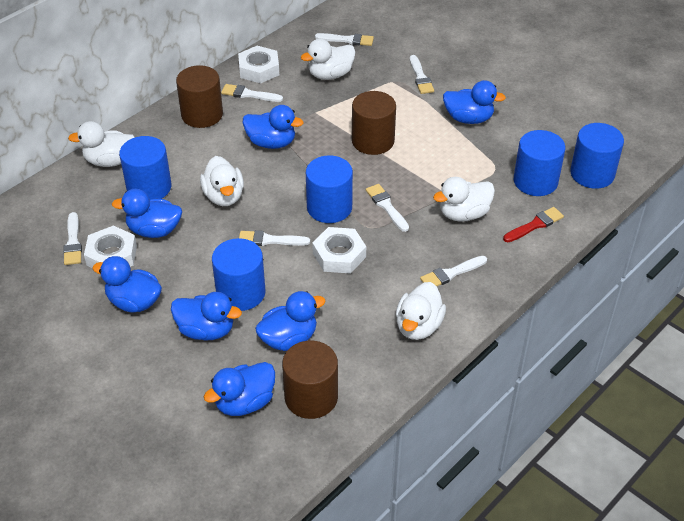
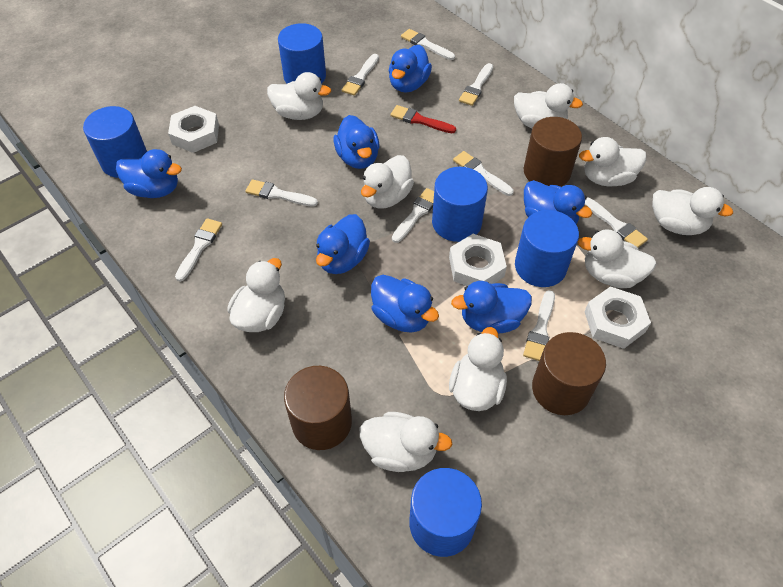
white brush: 7 -> 9
white duck: 5 -> 9

